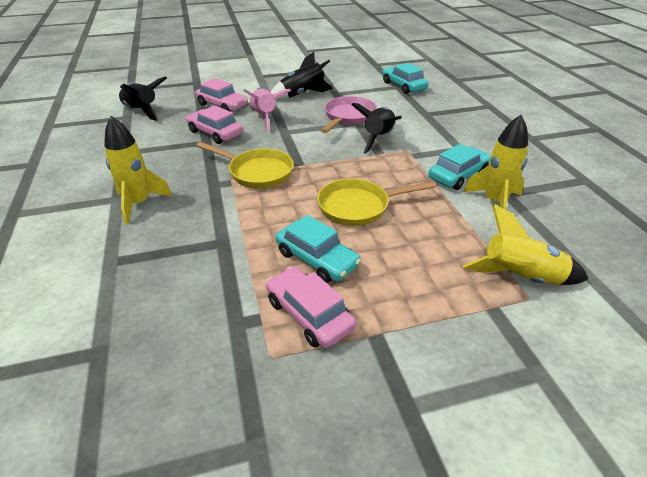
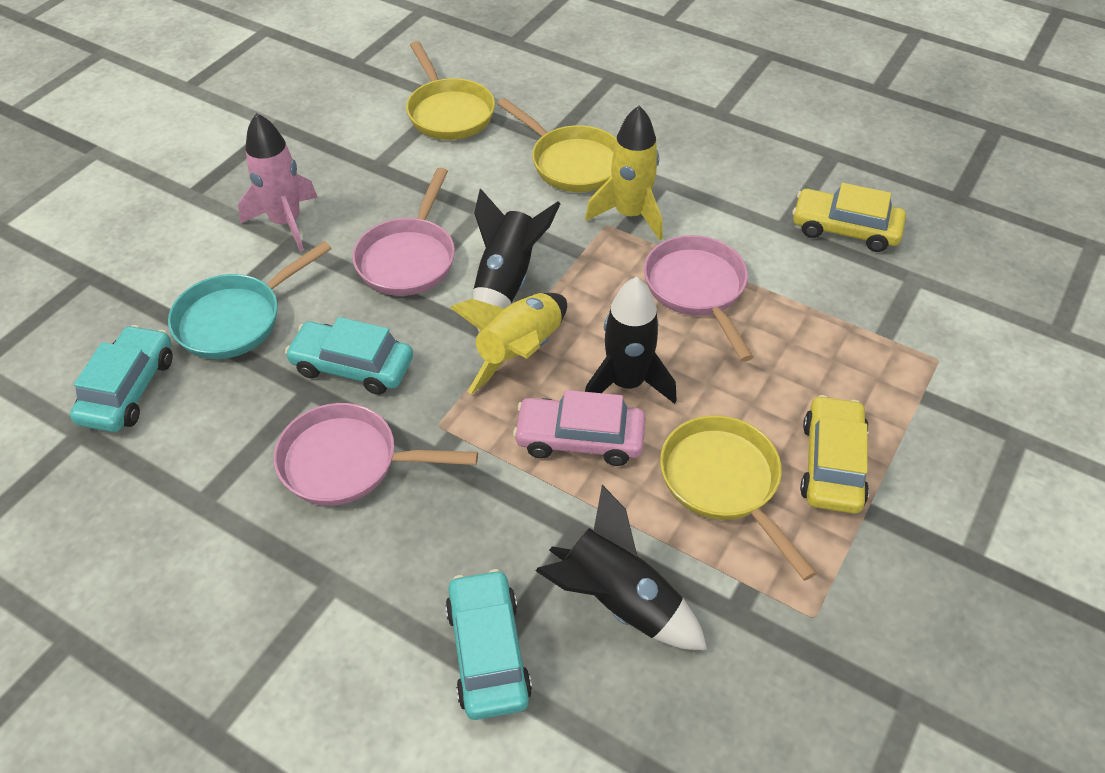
pink car: 3 -> 1
pink pan: 1 -> 3
turquoise pan: 0 -> 1
yellow car: 0 -> 2
yellow pan: 2 -> 3
yellow rocket: 3 -> 2

